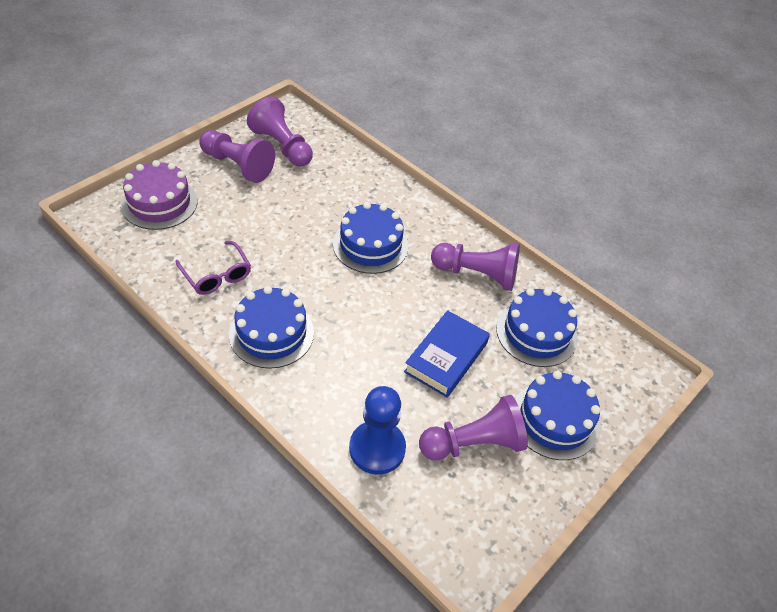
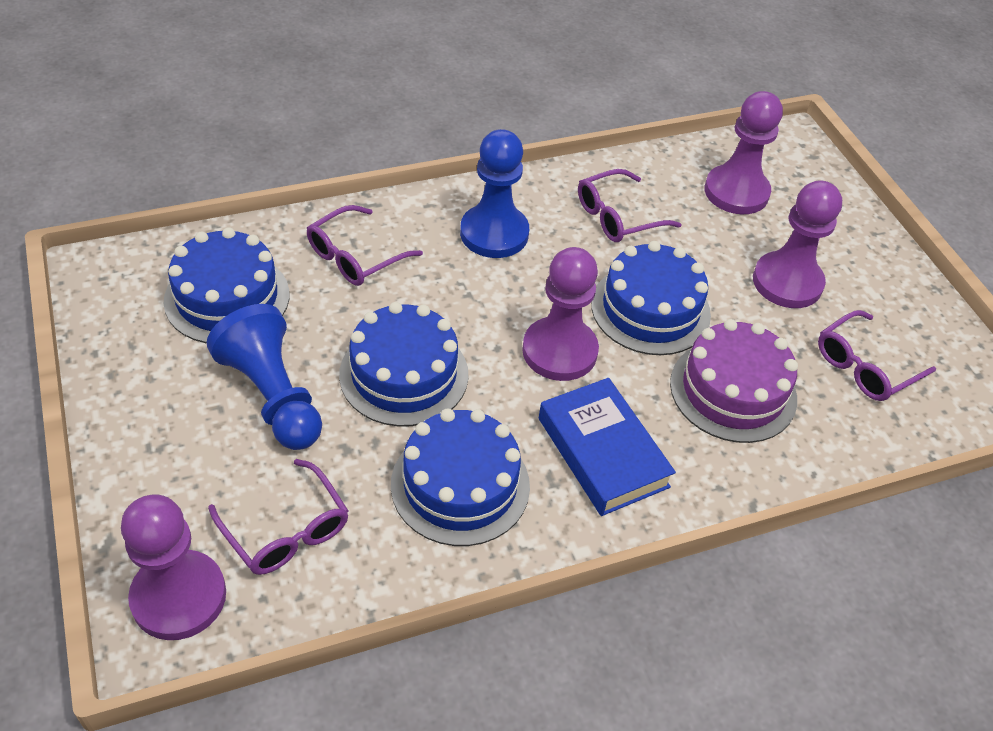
blue pawn: 1 -> 2
purple glasses: 1 -> 4

